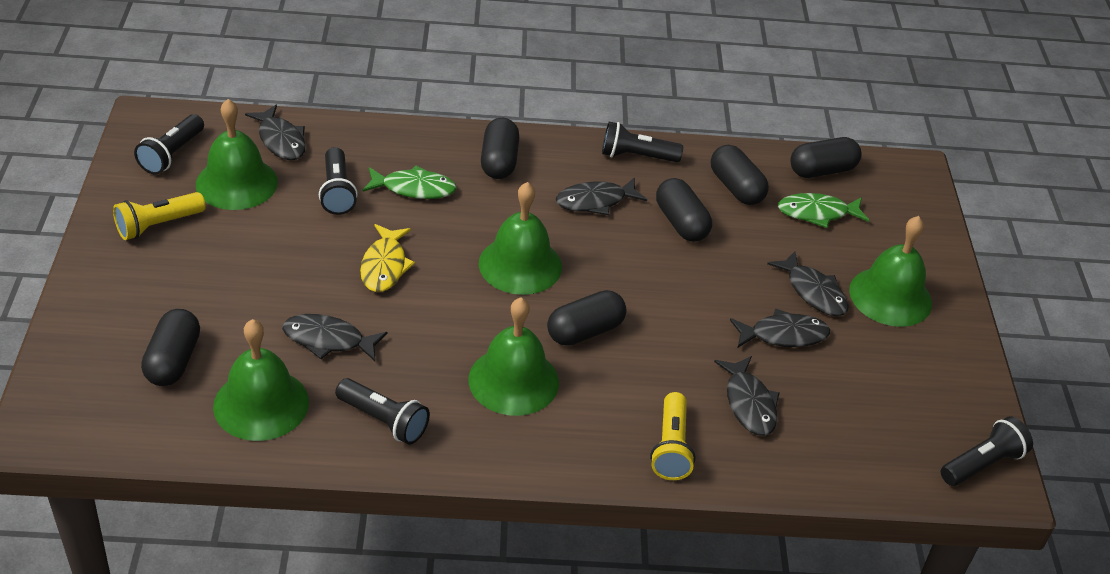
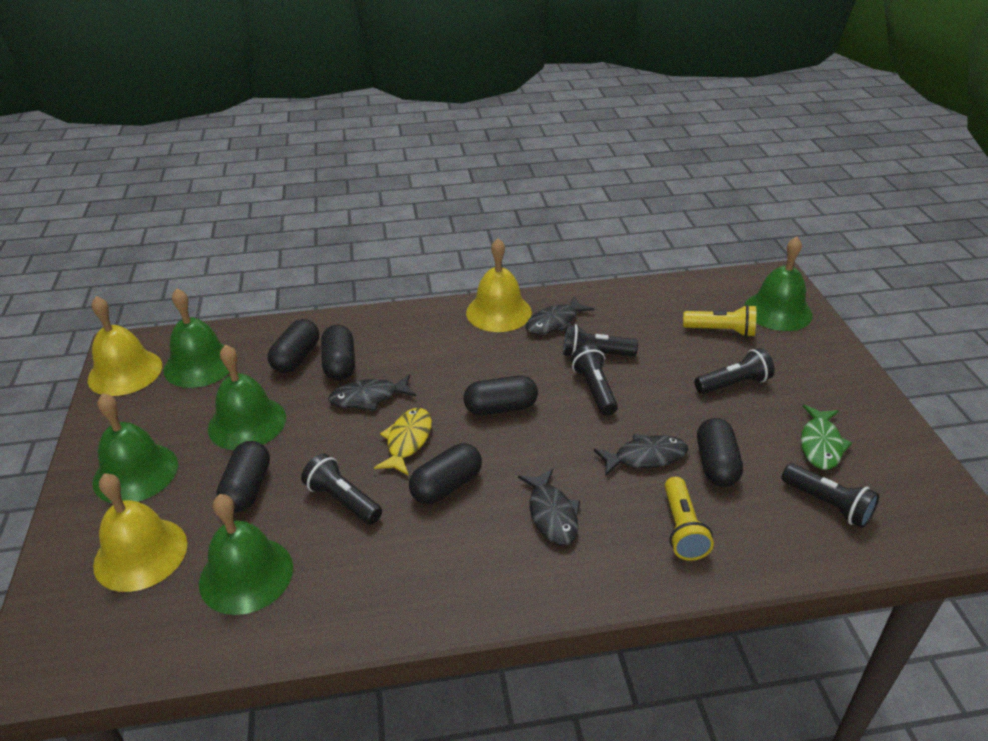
black fish: 6 -> 4
green fish: 2 -> 1
yellow bell: 0 -> 3

